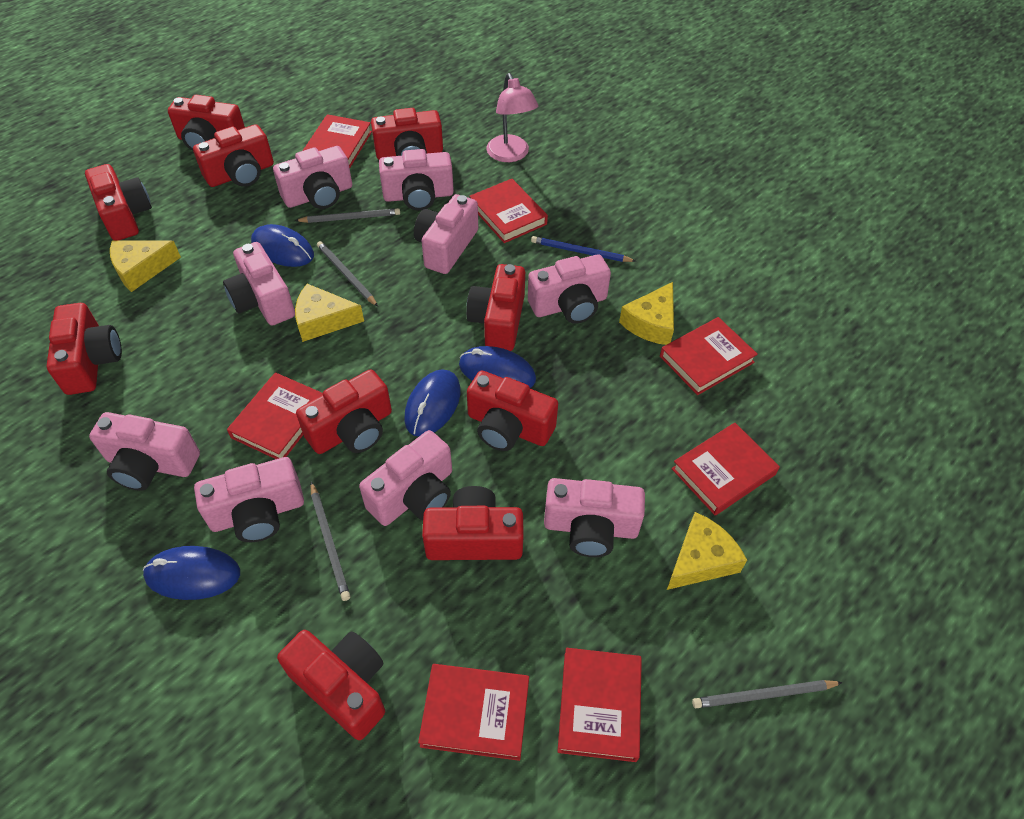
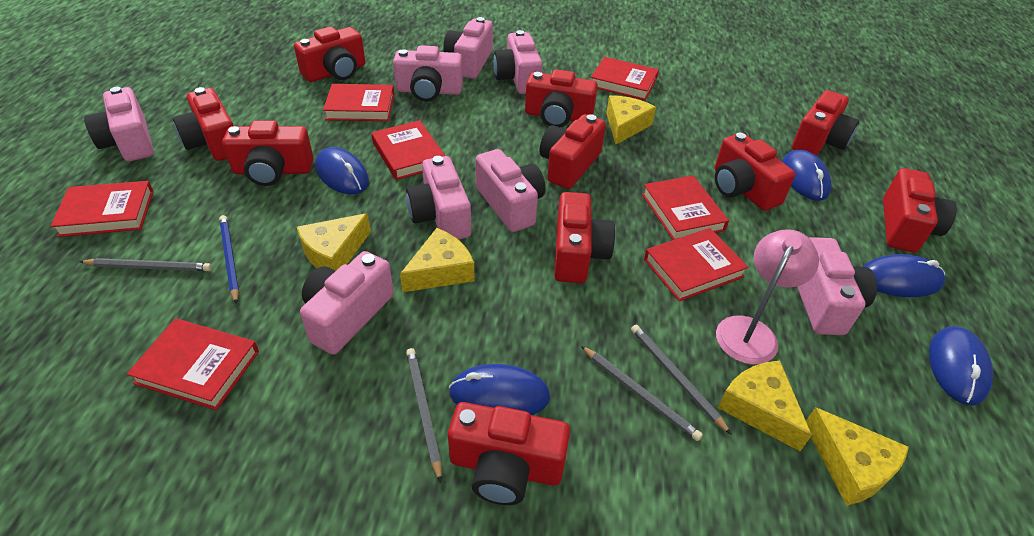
blue mouse: 4 -> 5
pink camera: 9 -> 8
yellow cheese: 4 -> 5

